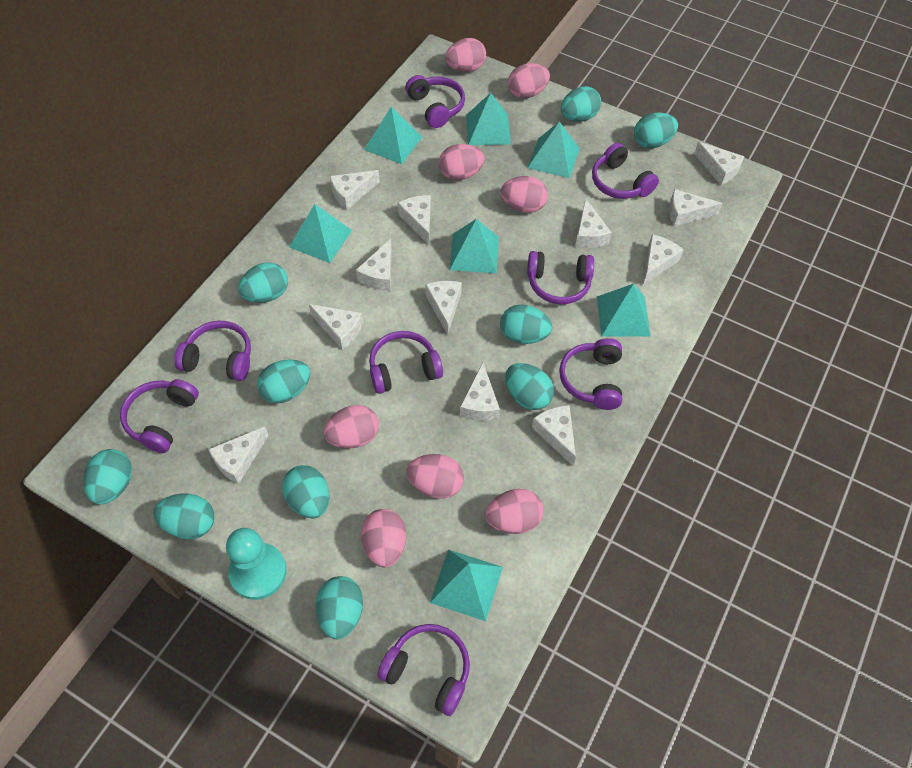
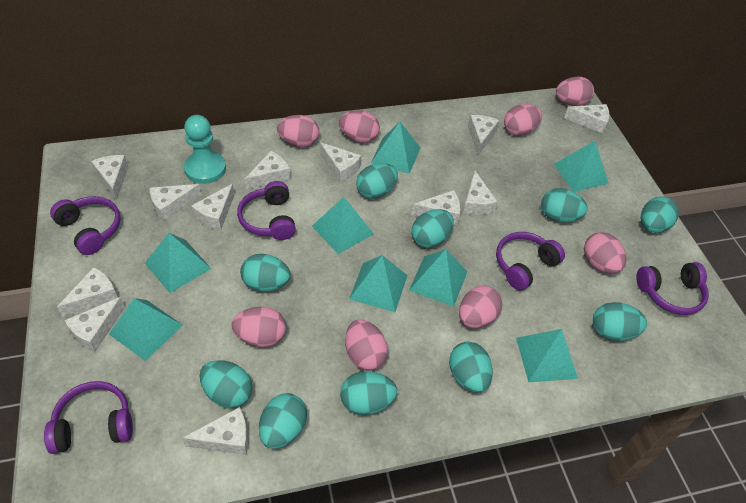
purple headphones: 8 -> 5
turquoise pyramid: 7 -> 8

